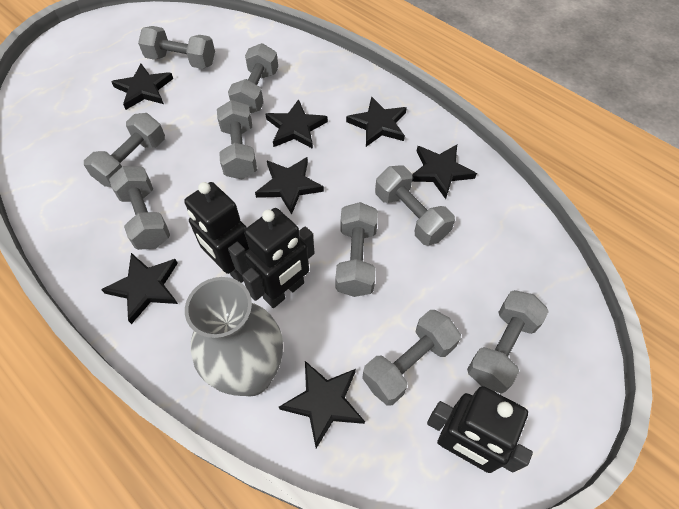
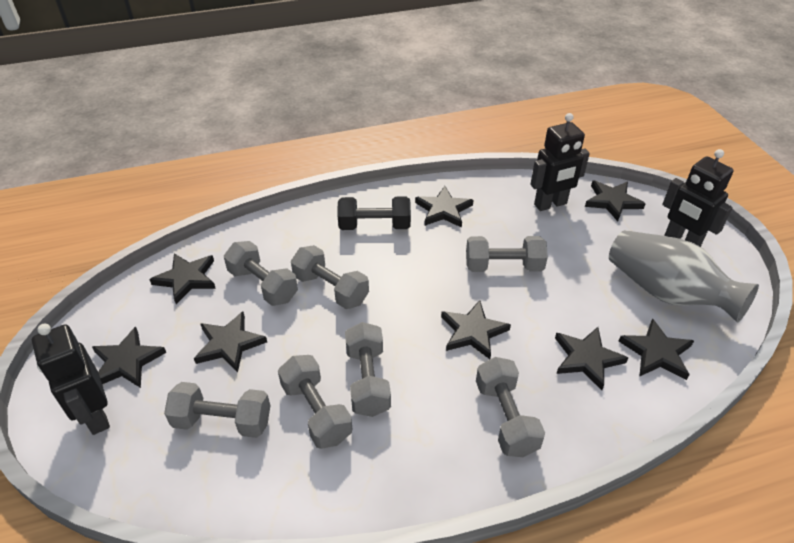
black dumbbell: 0 -> 1
black star: 7 -> 8
grey dumbbell: 9 -> 7

